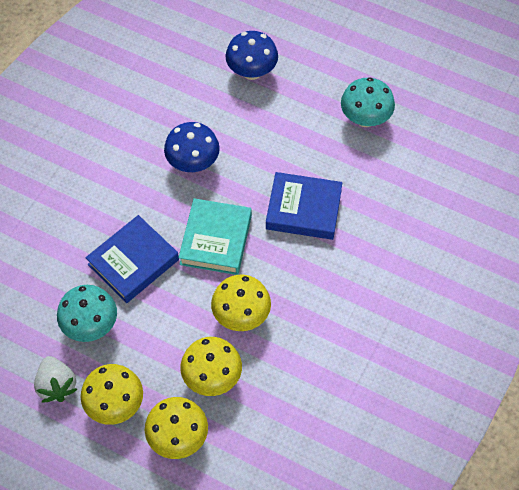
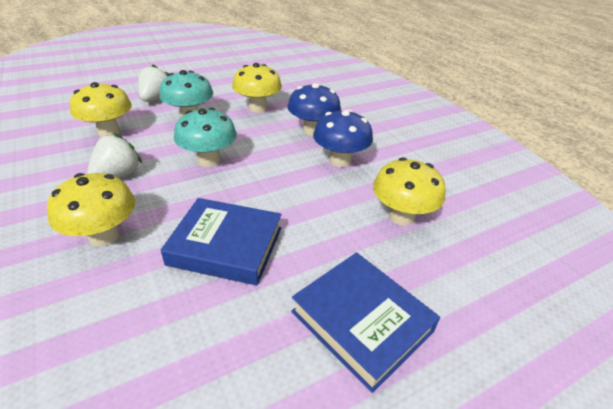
turquoise book: 1 -> 0
white strawberry: 1 -> 2

